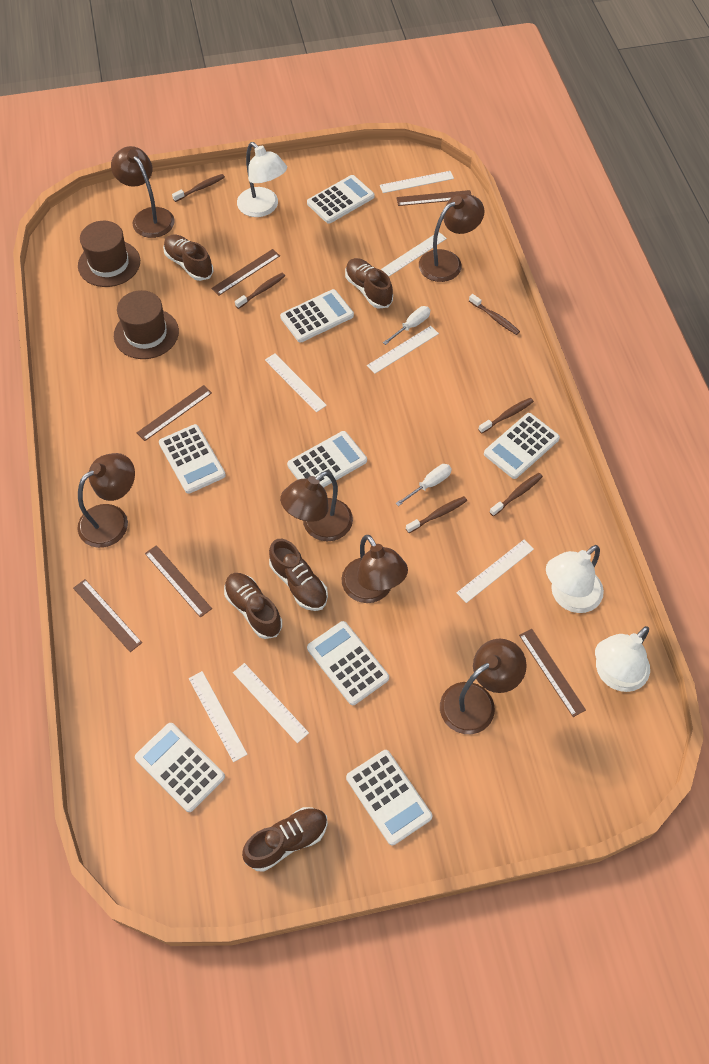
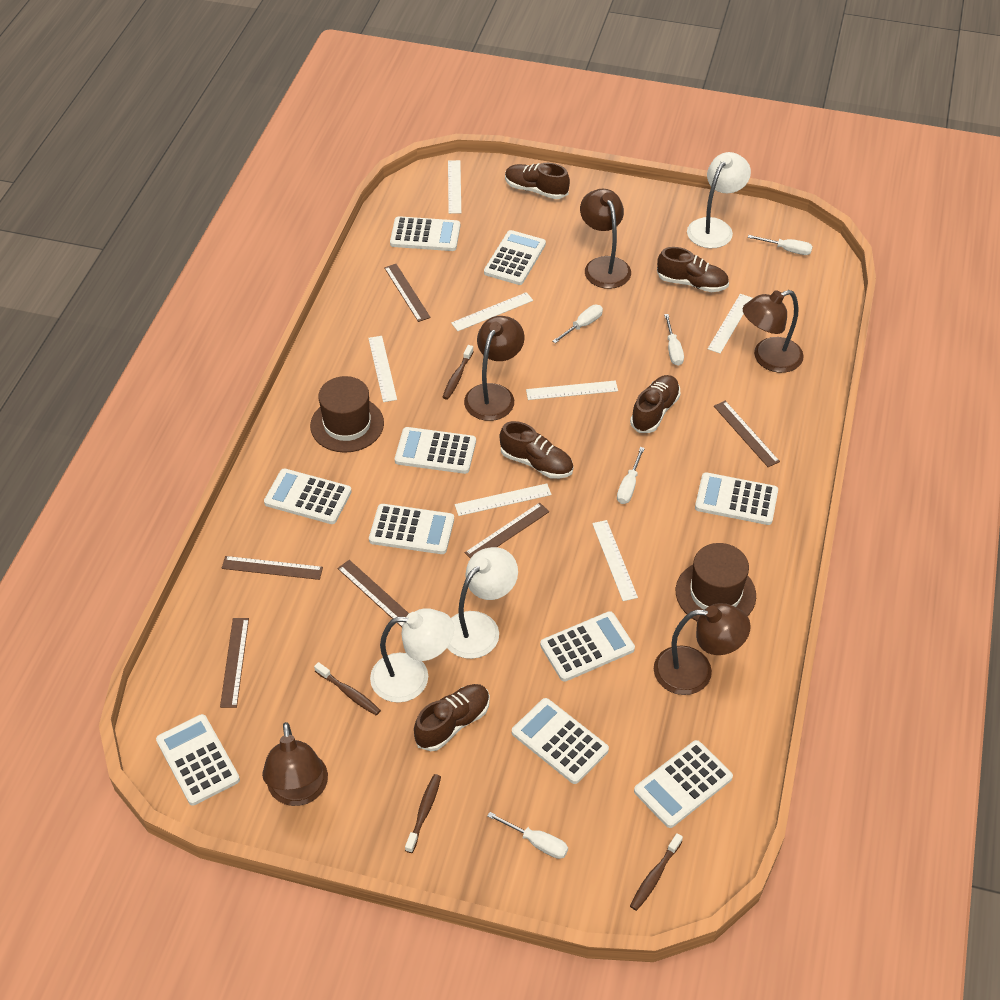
brown lamp: 6 -> 5
brown toothbrush: 6 -> 4
white calculator: 8 -> 10
white screwdriver: 2 -> 5

